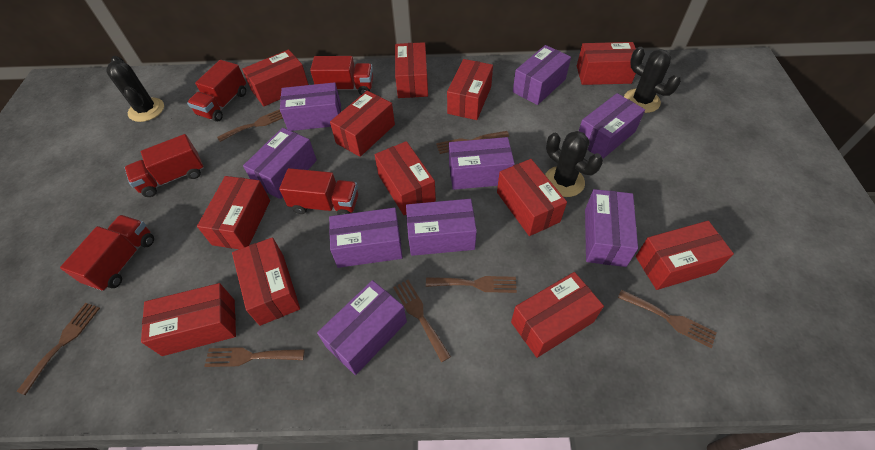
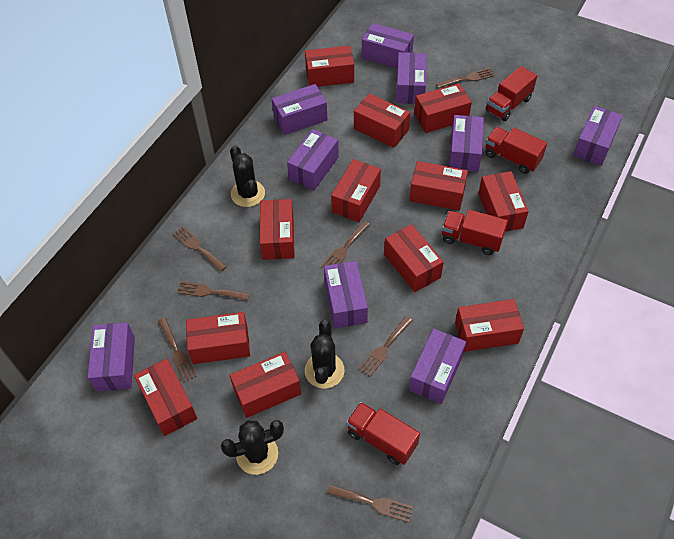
red truck: 5 -> 4

